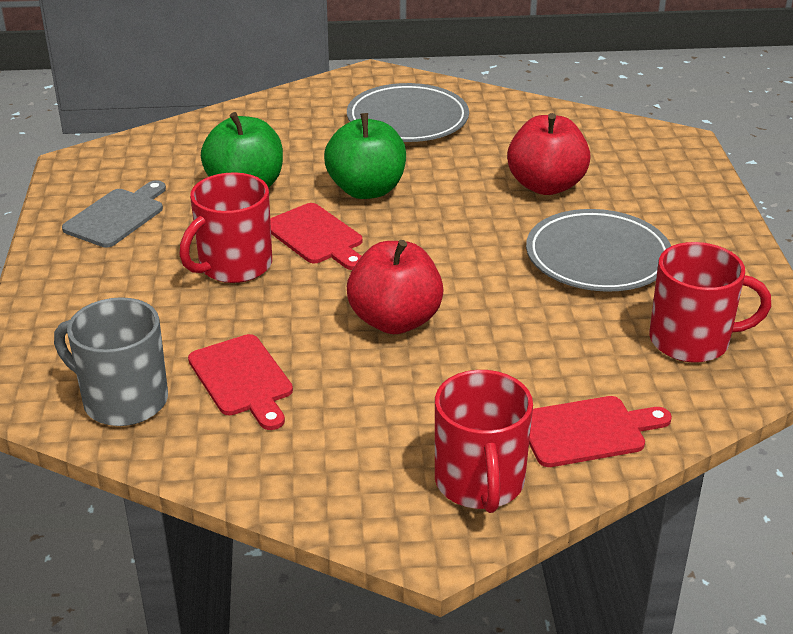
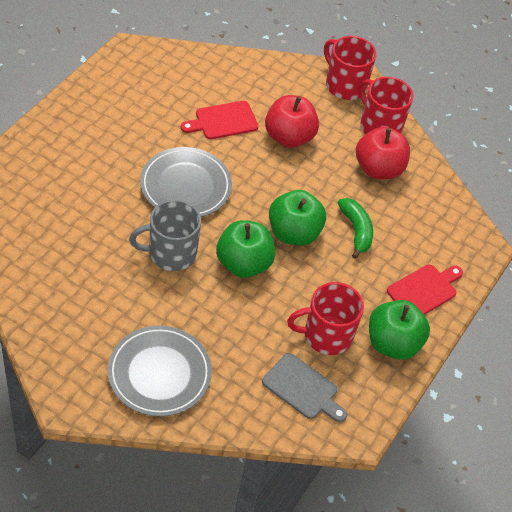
green apple: 2 -> 3
green banana: 0 -> 1
red cutting board: 3 -> 2

